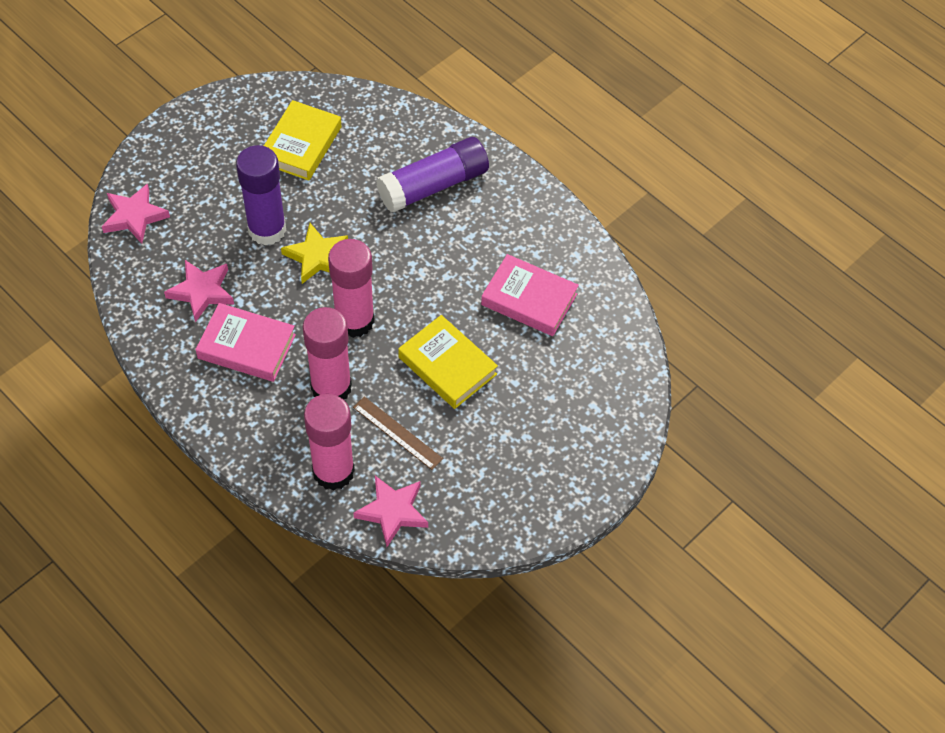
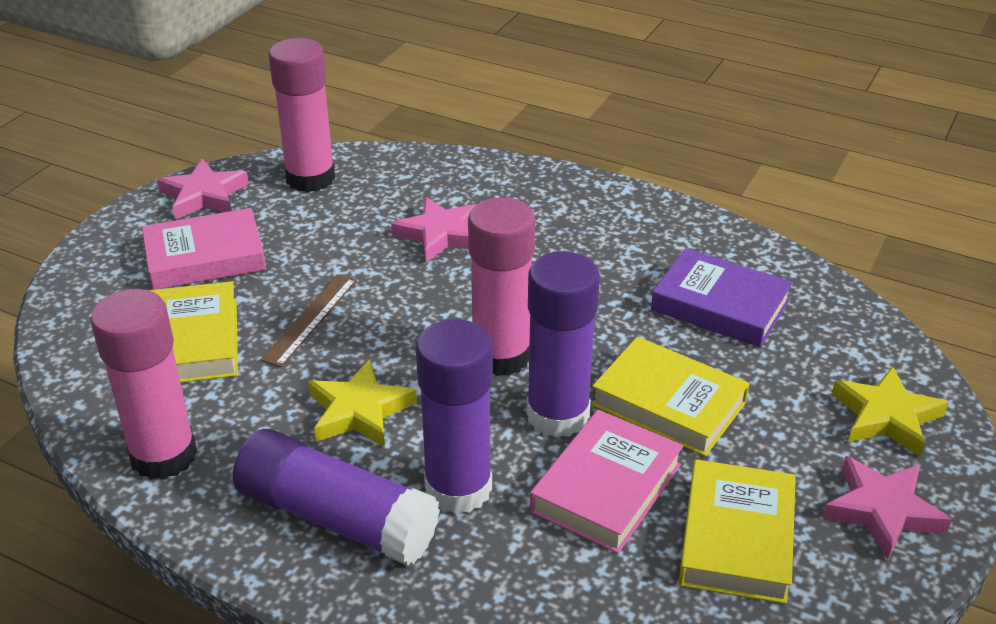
purple book: 0 -> 1
purple glue stick: 2 -> 3
yellow book: 2 -> 3
yellow star: 1 -> 2

